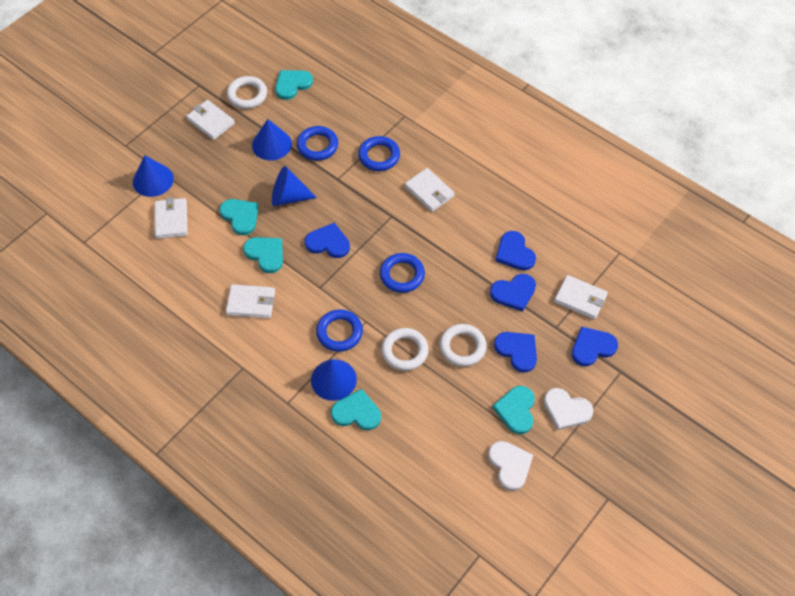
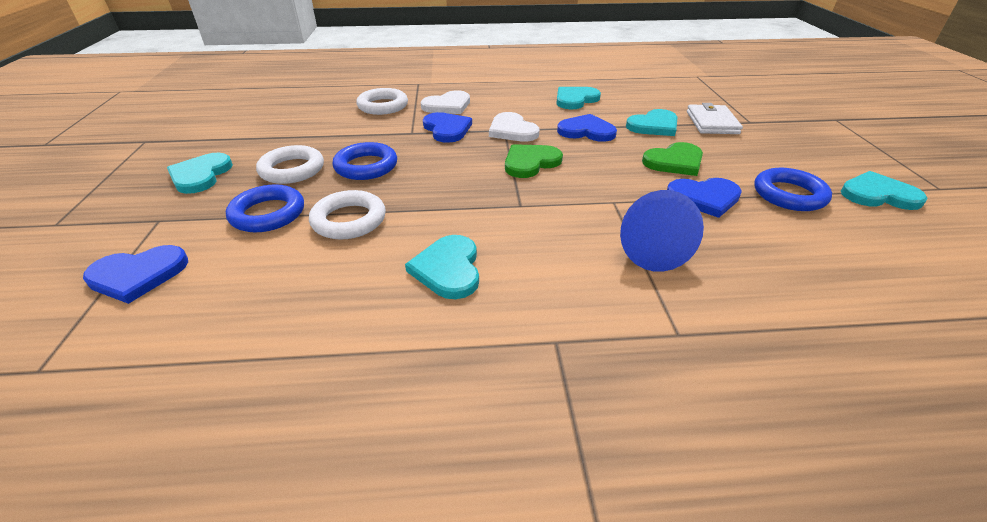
blue cone: 4 -> 1
blue heart: 5 -> 4
blue ring: 4 -> 3
green heart: 0 -> 2
white wallet: 5 -> 1

